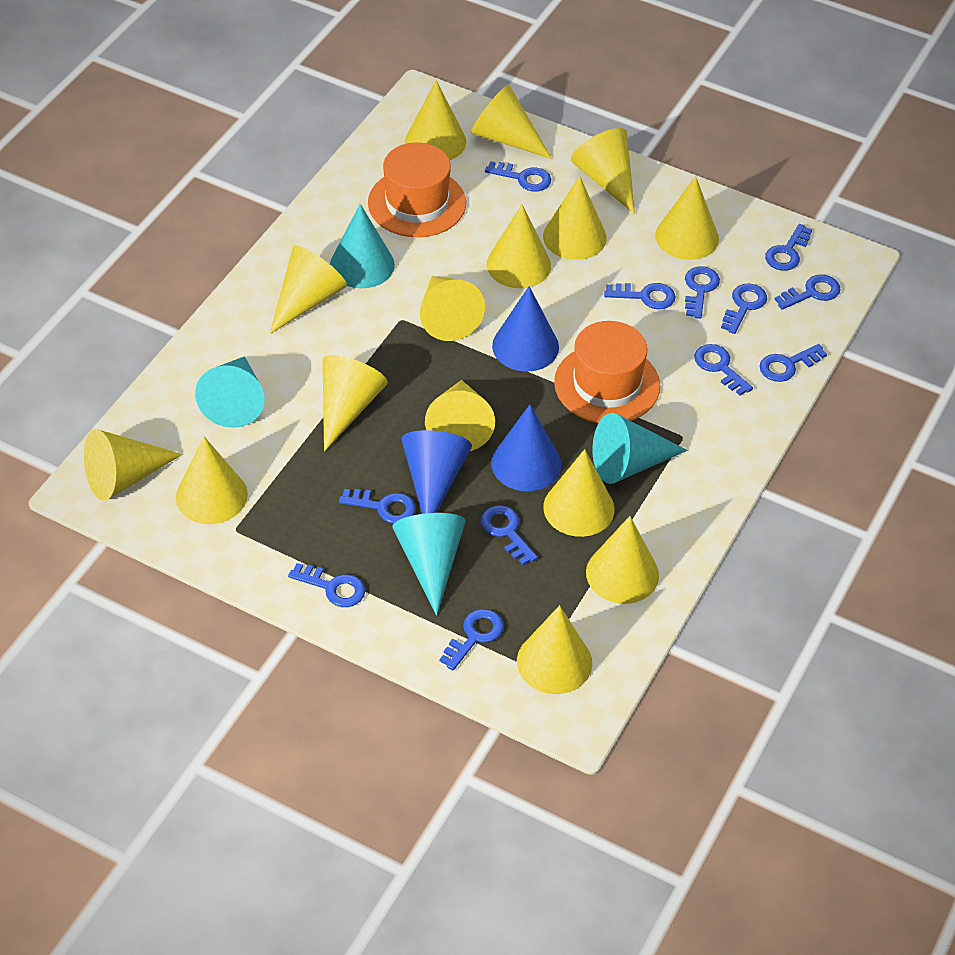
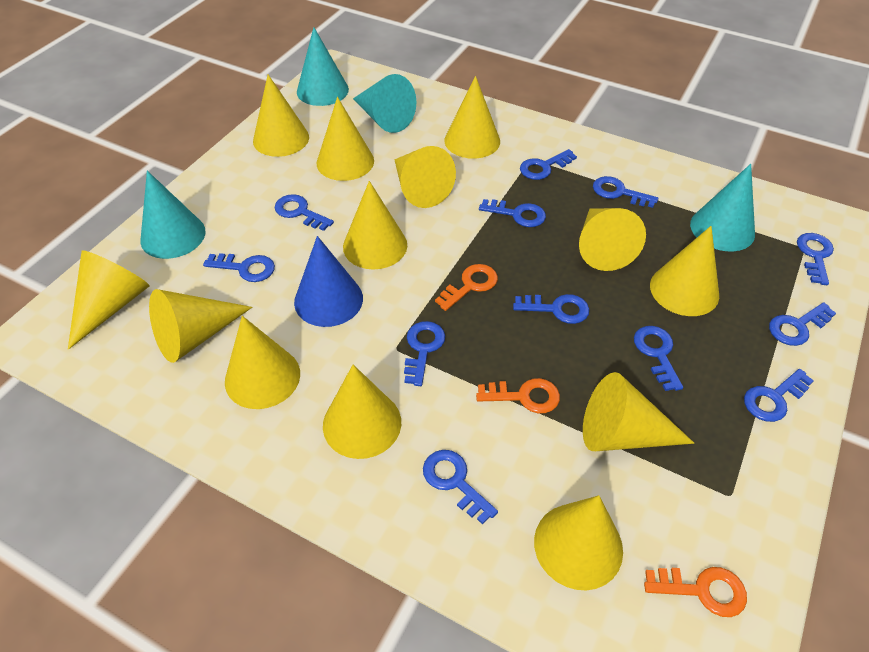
blue cone: 3 -> 1
orange hat: 2 -> 0
orange key: 0 -> 3
yellow cone: 15 -> 13

